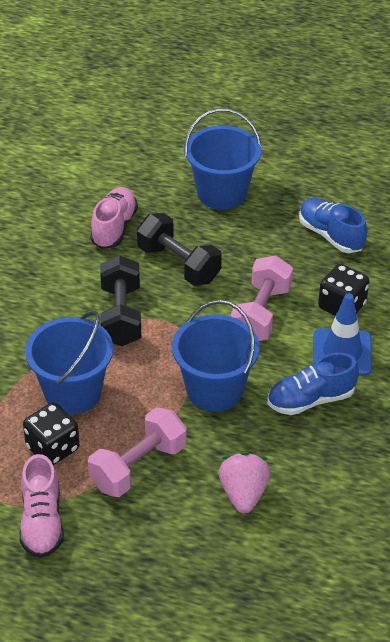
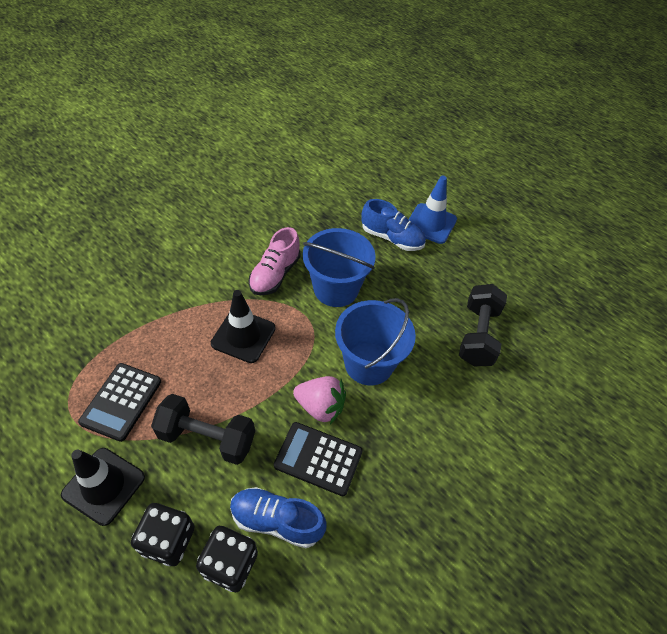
black calculator: 0 -> 2
black traffic cone: 0 -> 2
blue bucket: 3 -> 2
pink dumbbell: 2 -> 0
pink shoe: 2 -> 1

